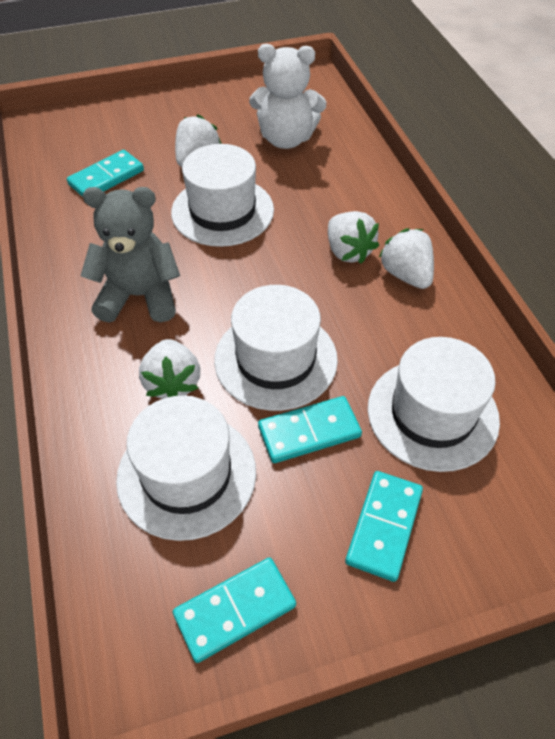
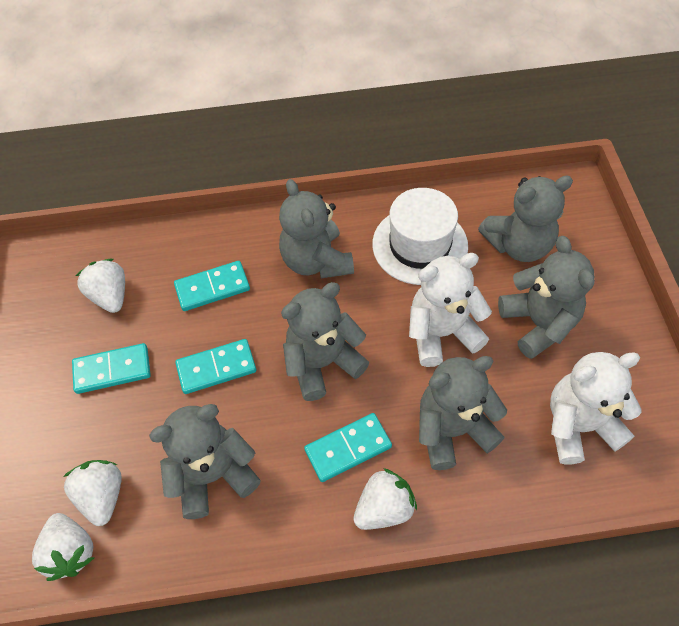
grey teddy bear: 1 -> 6
white hat: 4 -> 1
white teddy bear: 1 -> 2

